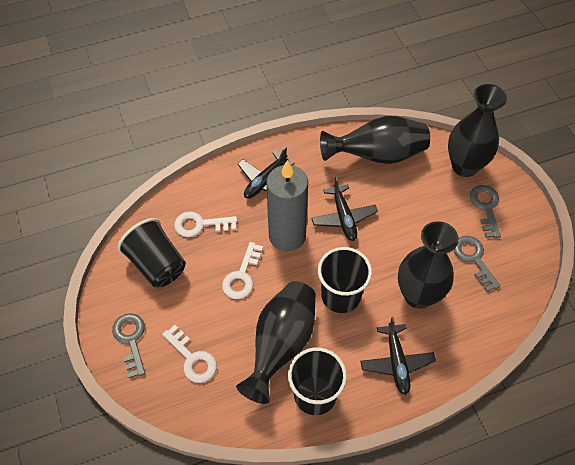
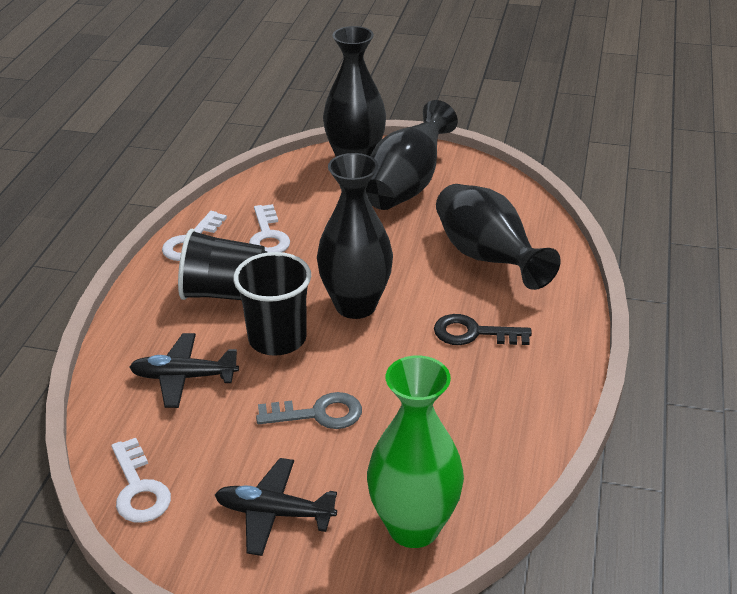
black cup: 3 -> 2
black key: 0 -> 1
black plane: 3 -> 2
green vase: 0 -> 1
grey candle: 1 -> 0
grey key: 3 -> 1

